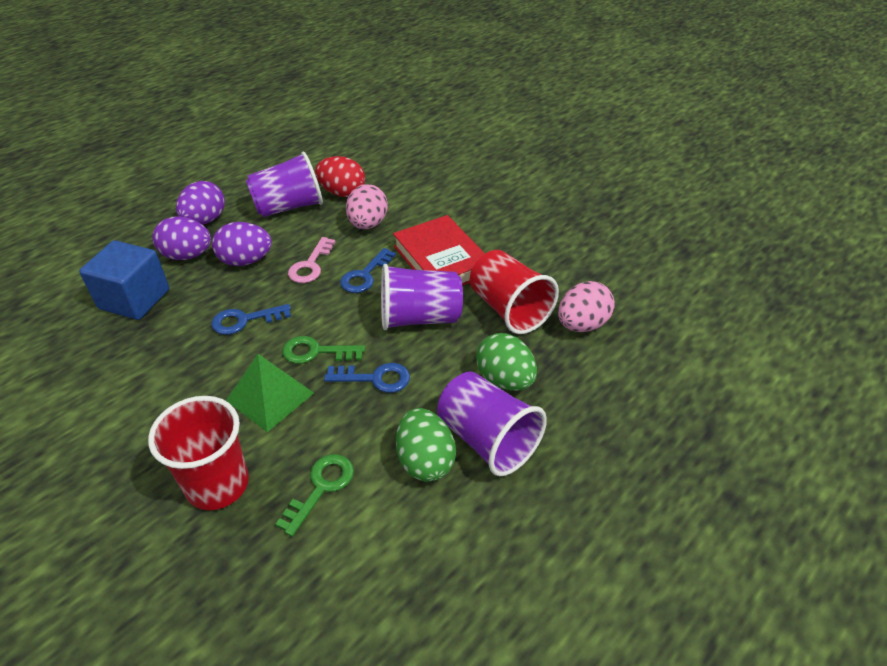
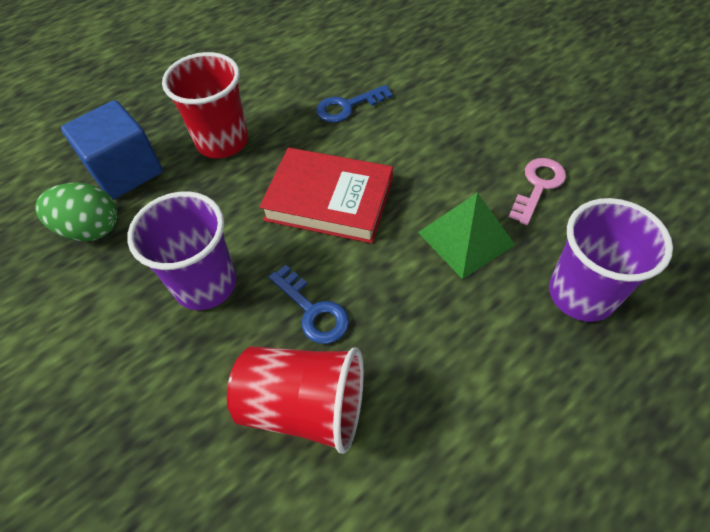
blue key: 3 -> 2
green egg: 2 -> 1
green key: 2 -> 0
pink egg: 2 -> 0
purple cup: 3 -> 2
purple egg: 3 -> 0
red egg: 1 -> 0

